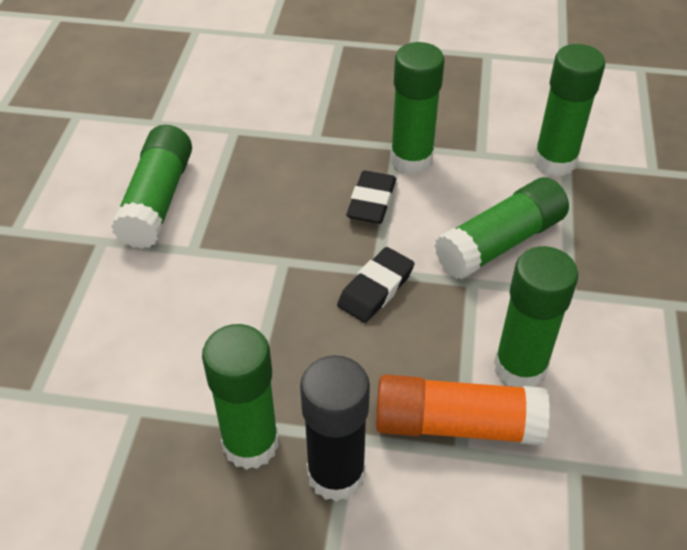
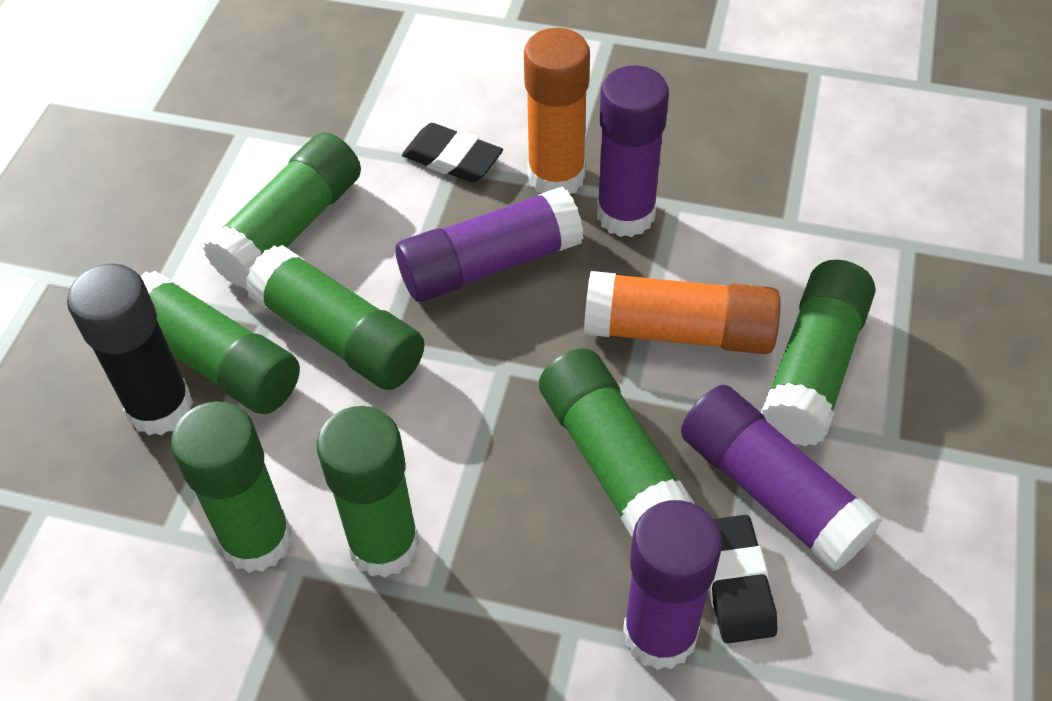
green glue stick: 6 -> 7
orange glue stick: 1 -> 2
purple glue stick: 0 -> 4

